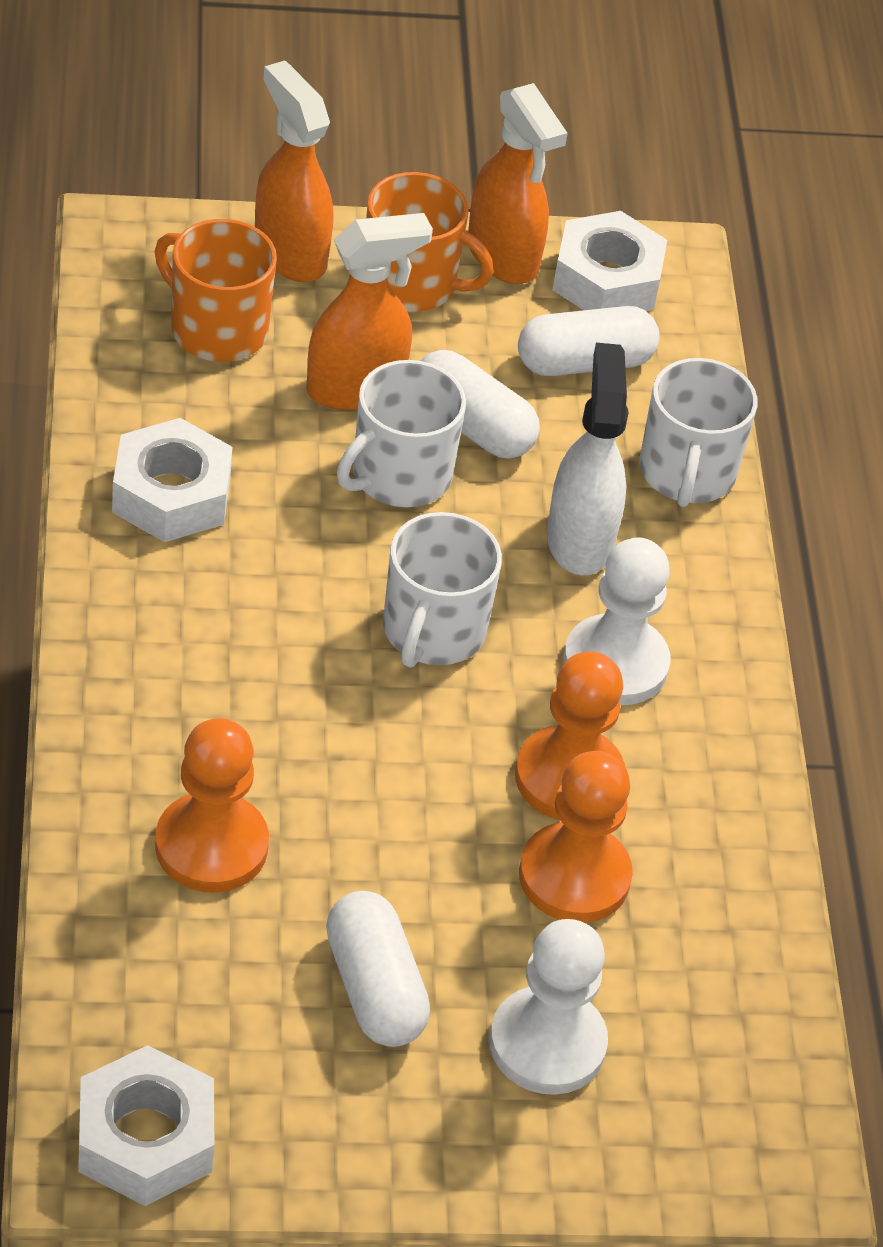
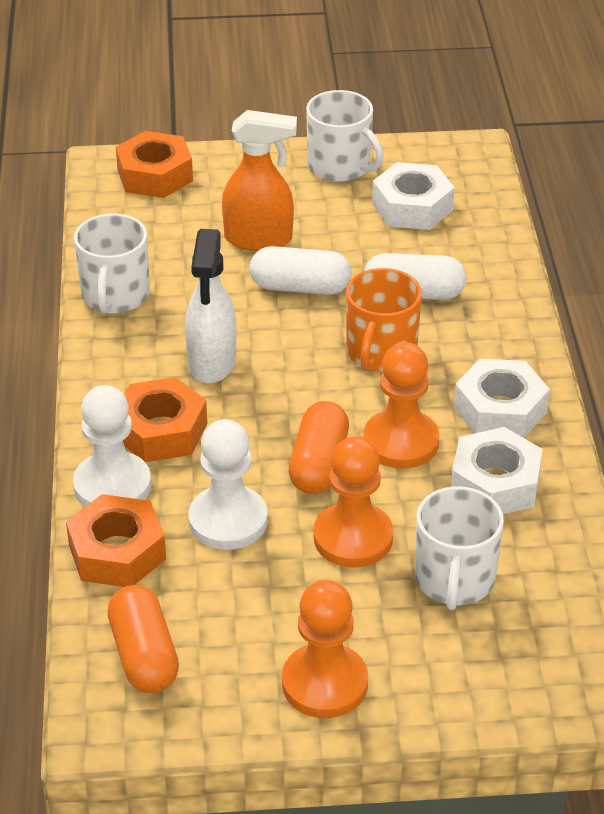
orange capsule: 0 -> 2
orange mug: 2 -> 1
orange nut: 0 -> 3
orange spray bottle: 3 -> 1
white capsule: 3 -> 2

